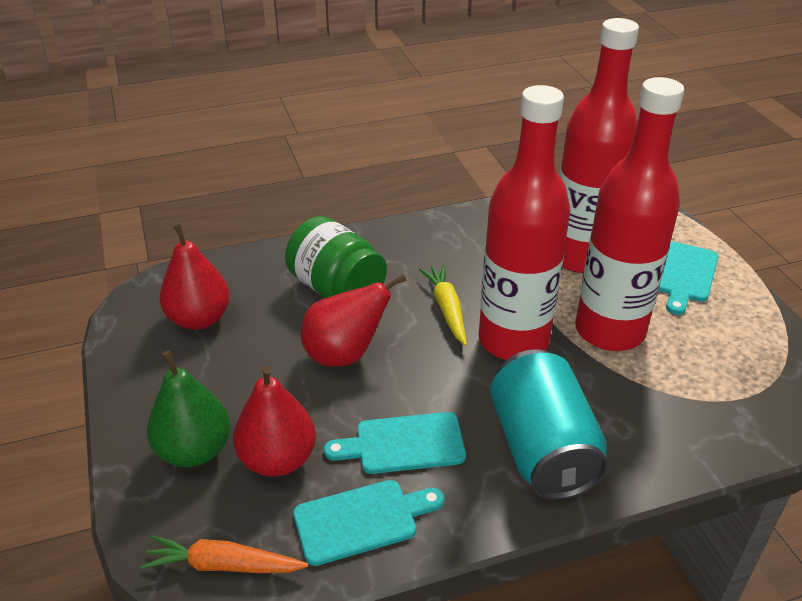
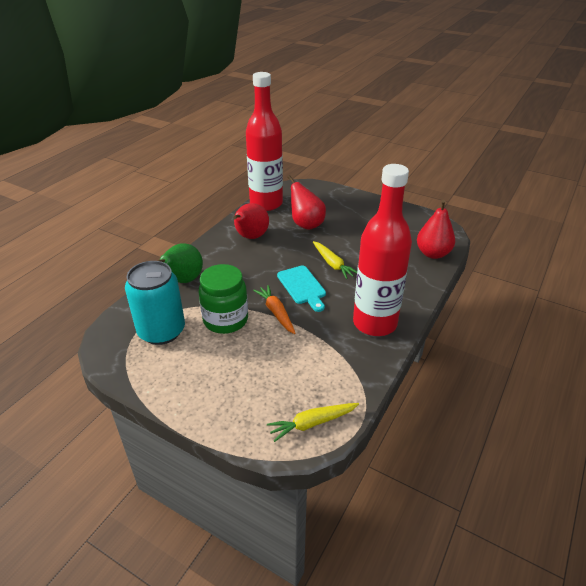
red bottle: 3 -> 2
turquoise cutting board: 3 -> 1
yellow carrot: 1 -> 2

